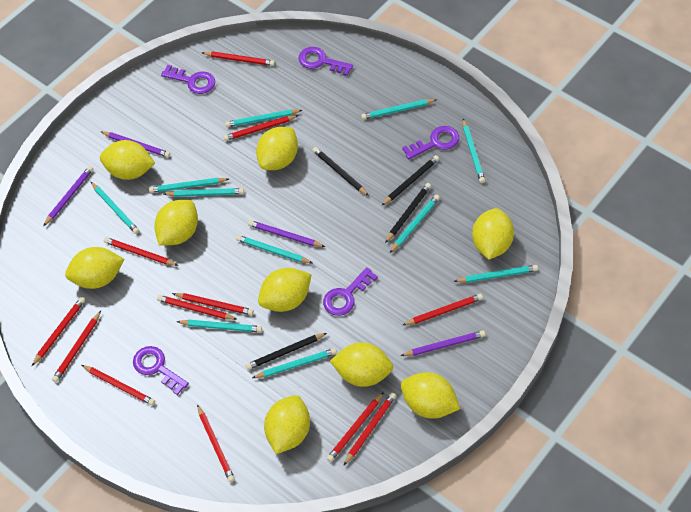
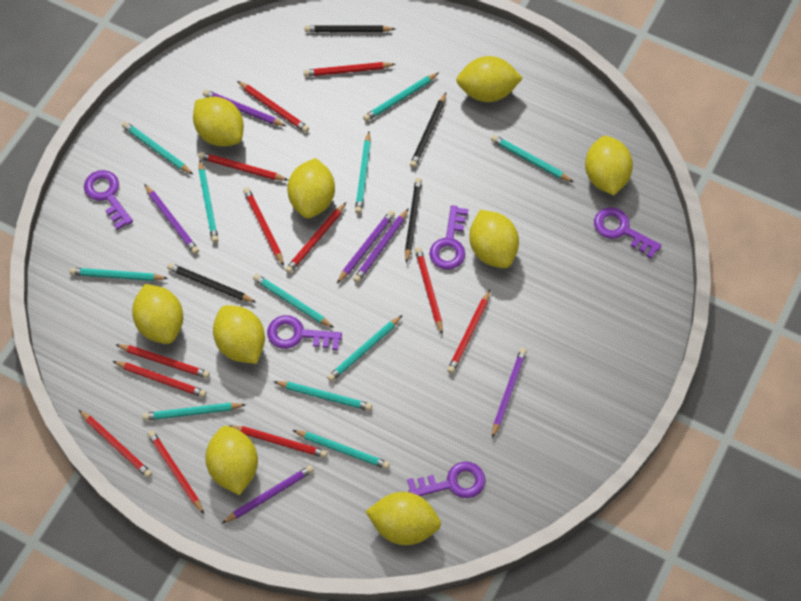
purple pencil: 4 -> 6

